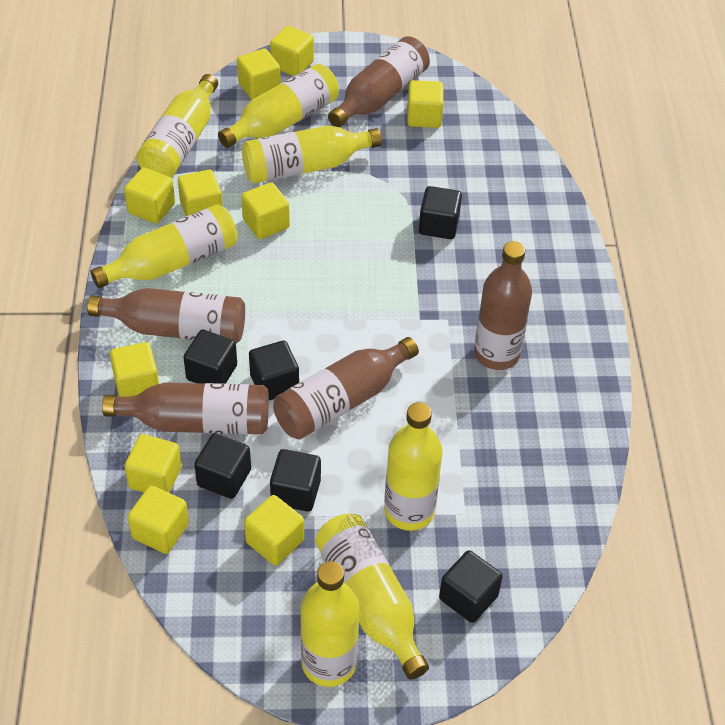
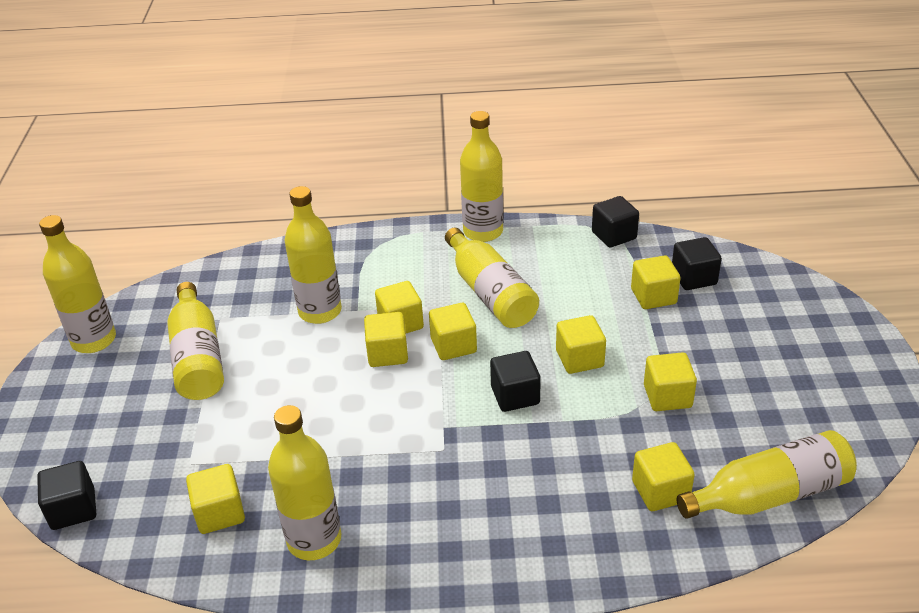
black cube: 6 -> 4
brown bottle: 5 -> 0
yellow cube: 10 -> 8

